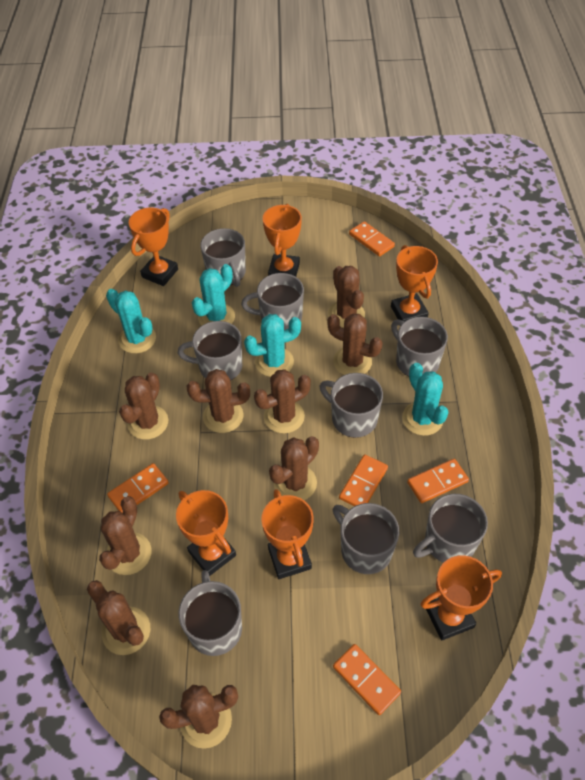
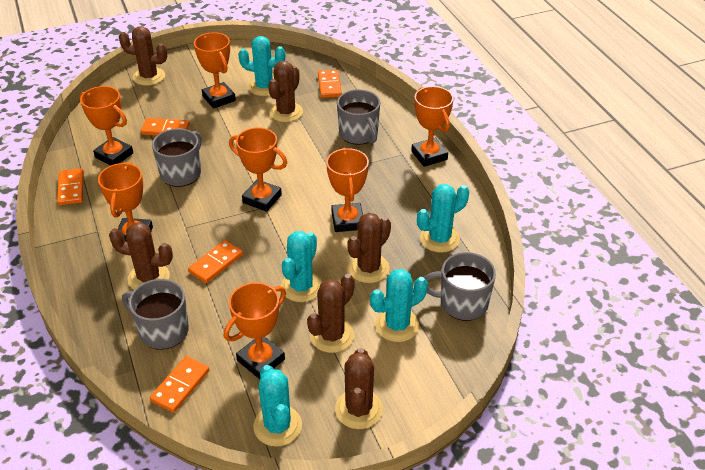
brown cactus: 9 -> 6
grey mug: 8 -> 4
orange trophy: 6 -> 7
turquoise cactus: 4 -> 5

